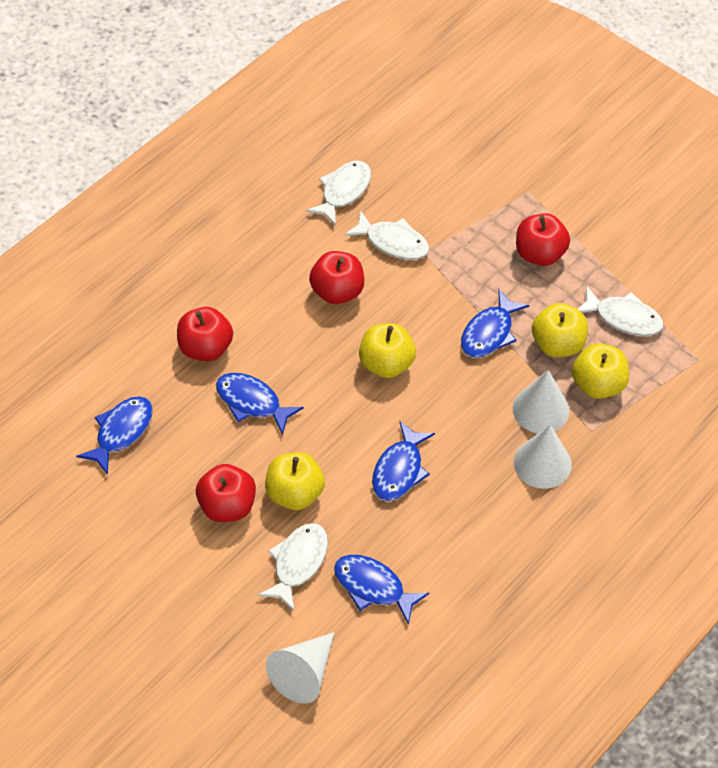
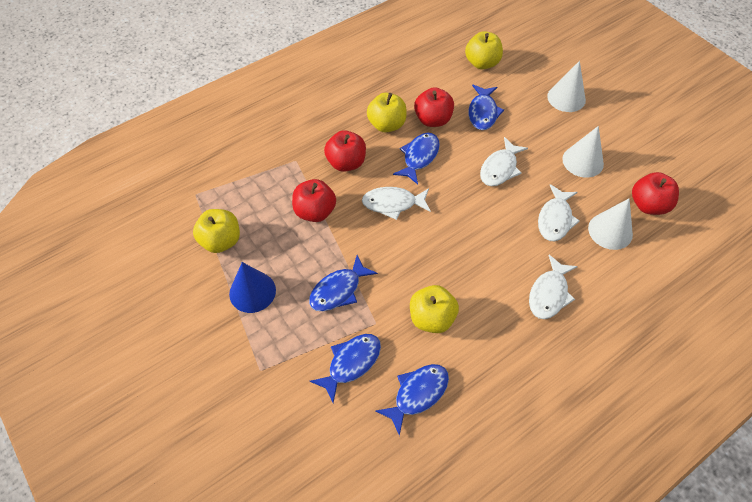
blue cone: 0 -> 1

